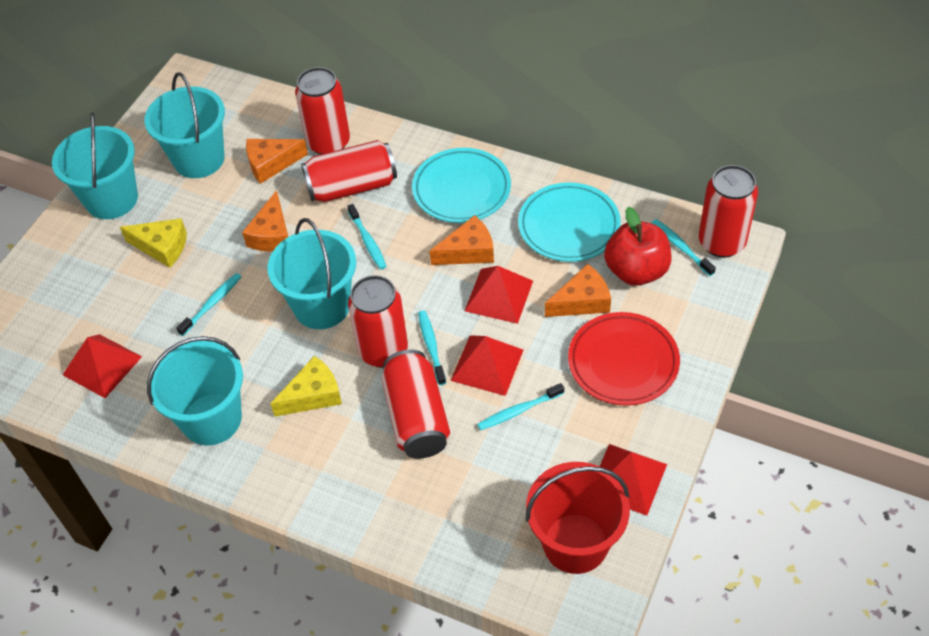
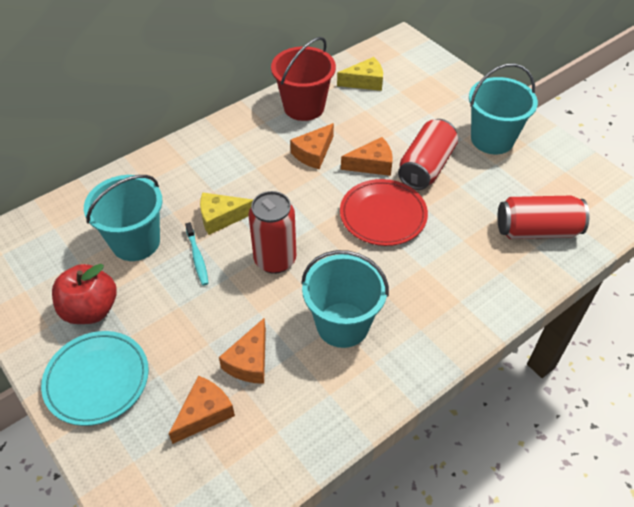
red can: 5 -> 3
red pyramid: 4 -> 0
turquoise bucket: 4 -> 3
turquoise plate: 2 -> 1
turquoise toothbrush: 5 -> 1

